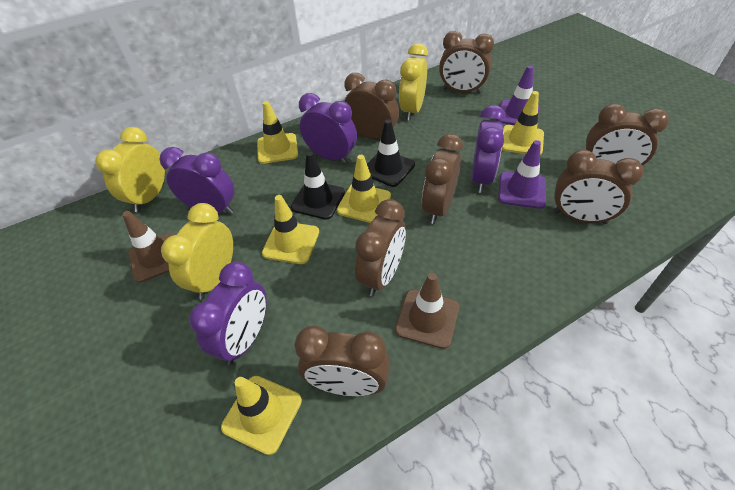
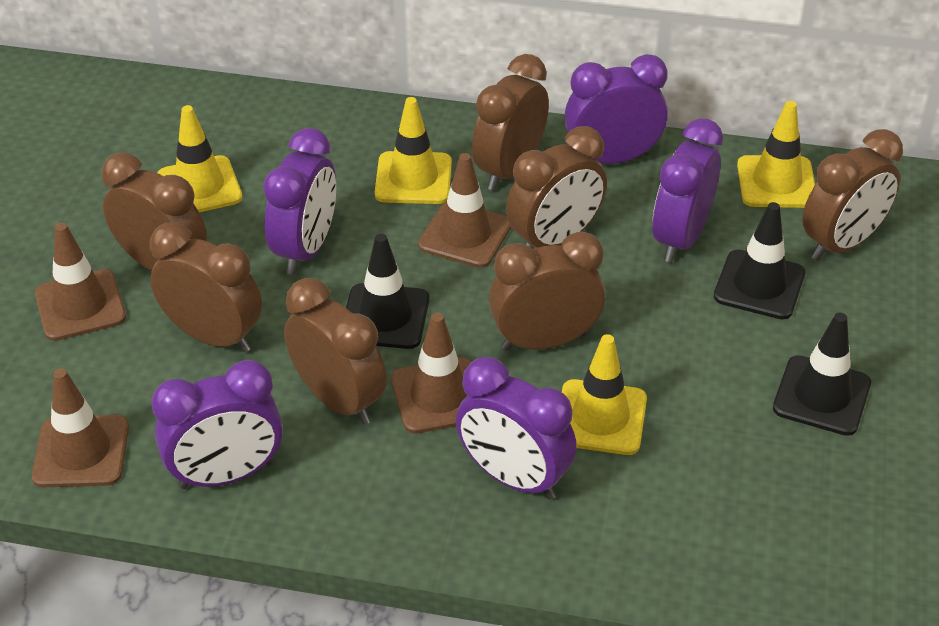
black traffic cone: 2 -> 3
brown traffic cone: 2 -> 4
purple clock: 4 -> 5
purple traffic cone: 2 -> 0
yellow clock: 3 -> 0
yellow traffic cone: 5 -> 4

